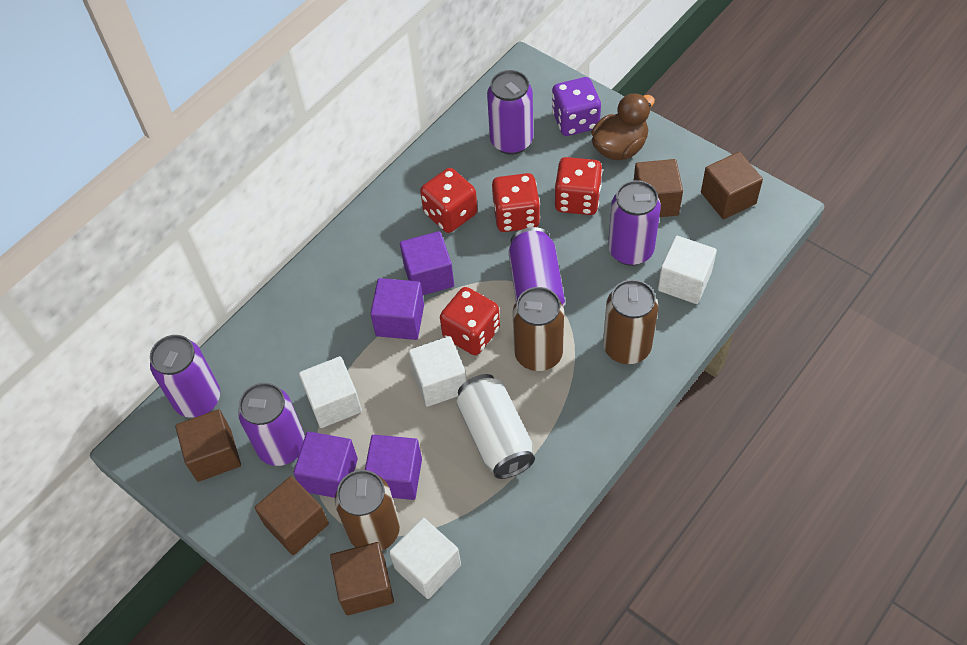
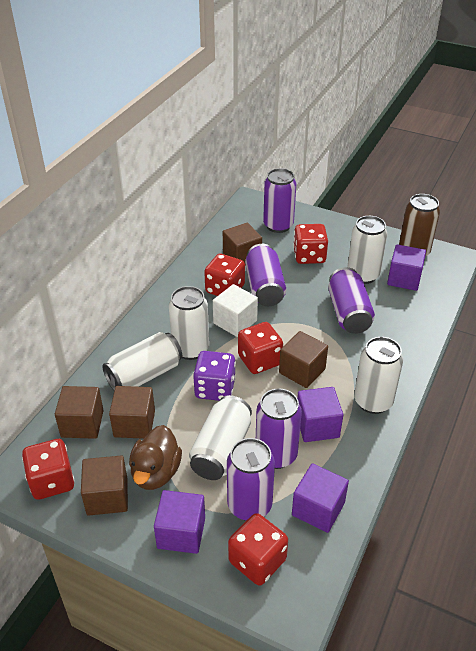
brown can: 3 -> 1
red dice: 4 -> 5
white can: 1 -> 5
white cube: 4 -> 1

